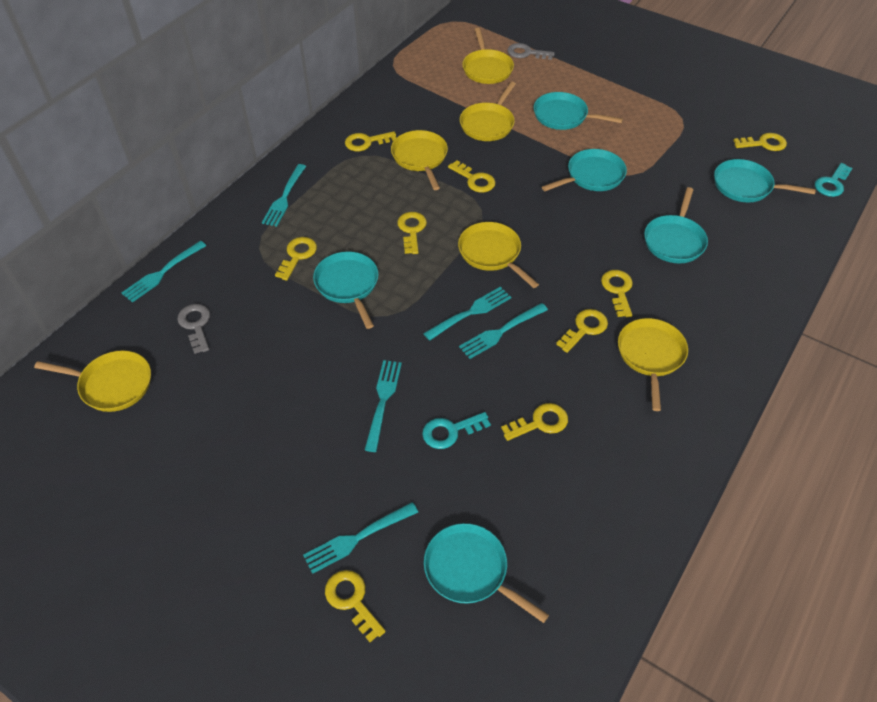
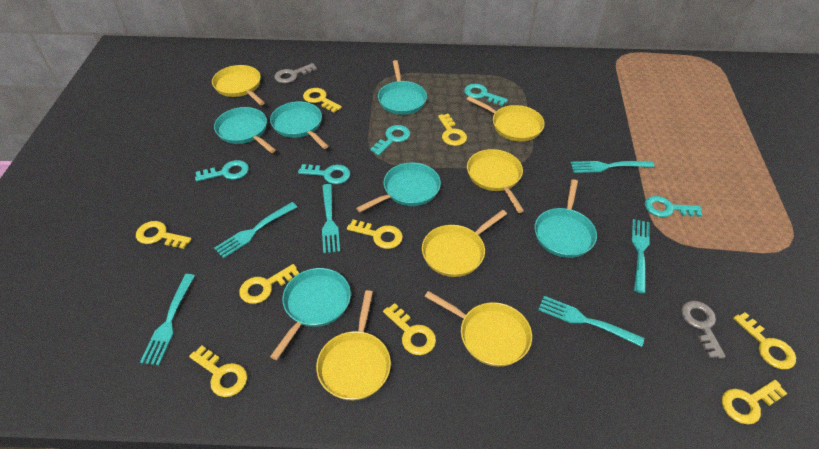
turquoise key: 2 -> 5

